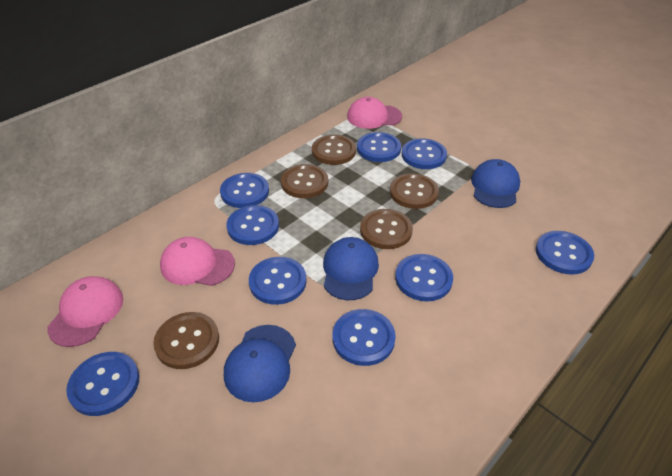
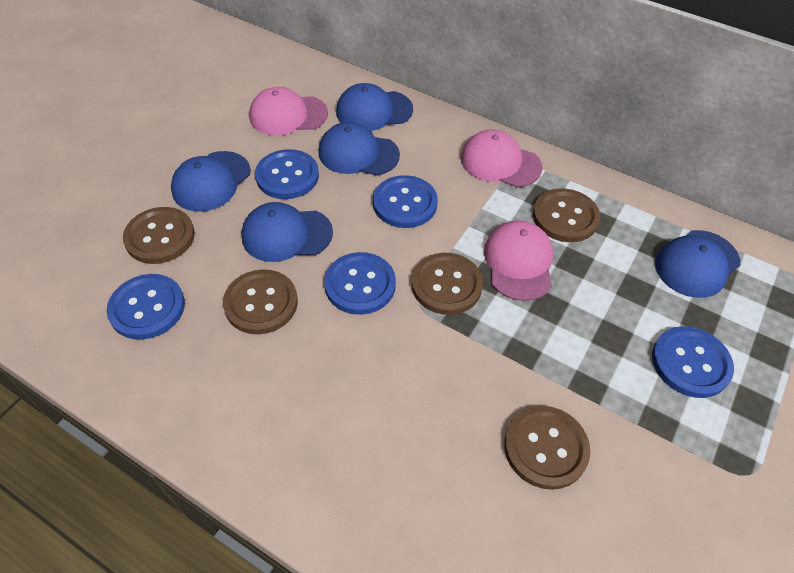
blue button: 9 -> 5
blue cap: 3 -> 5

